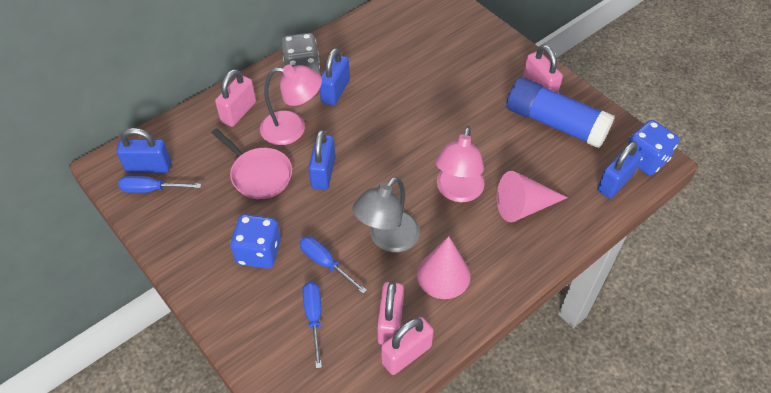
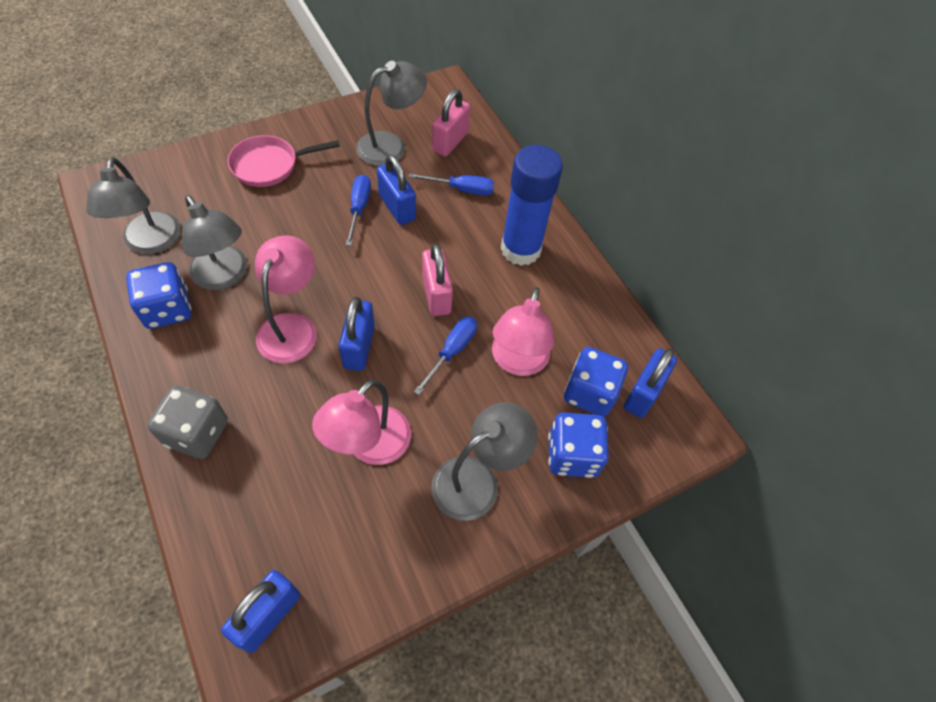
blue dice: 2 -> 3
grey lamp: 1 -> 4
pink cone: 2 -> 0
pink lamp: 2 -> 3
pink padlock: 4 -> 2

